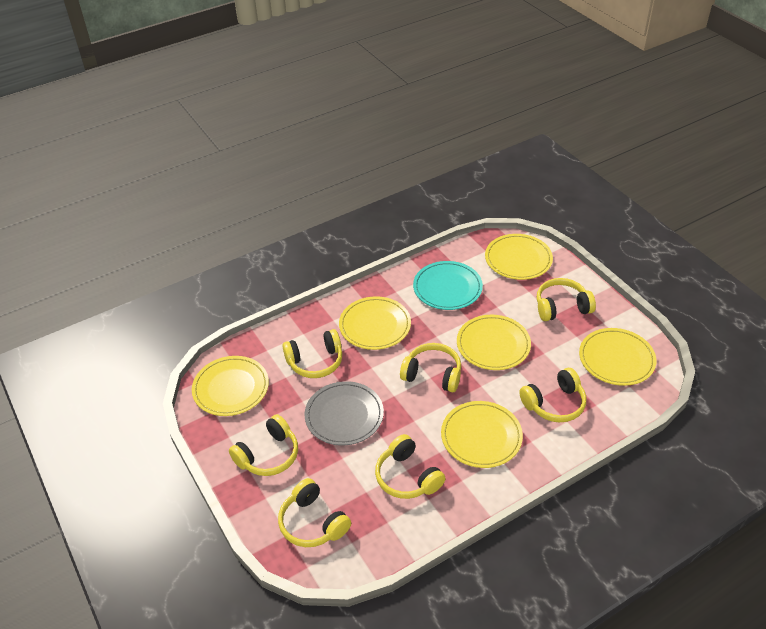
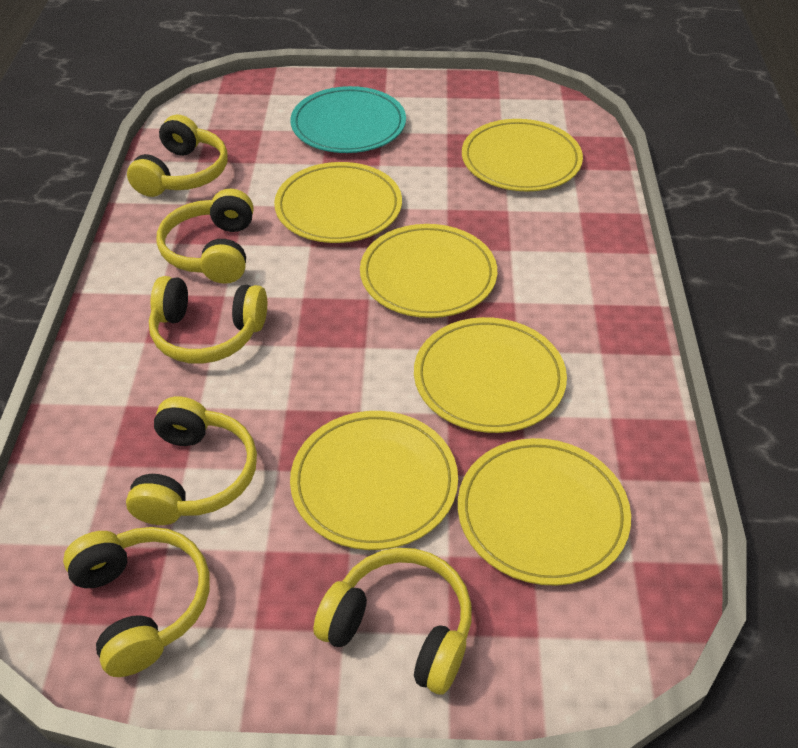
grey plate: 1 -> 0
yellow headphones: 7 -> 6

